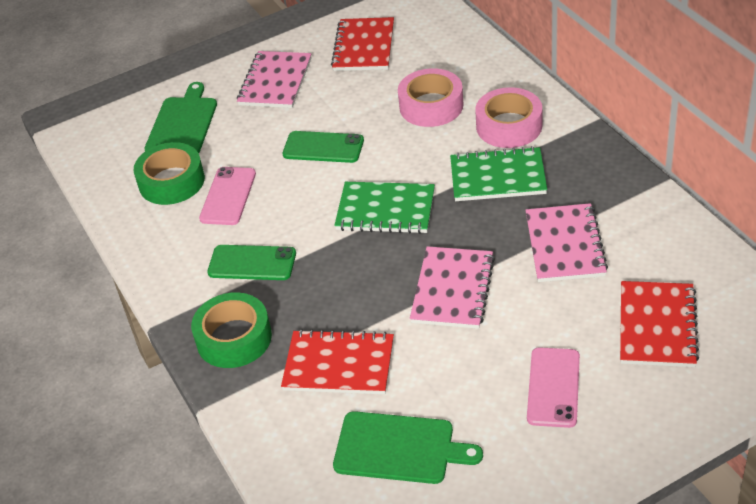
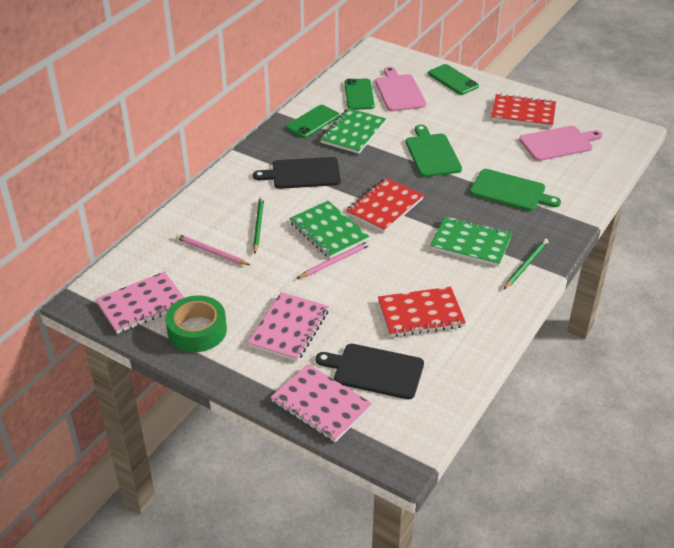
black cutting board: 0 -> 2
green notebook: 2 -> 3
green pencil: 0 -> 2
green phone: 2 -> 3
green tape: 2 -> 1
pink cutting board: 0 -> 2
pink pencil: 0 -> 2
pink phone: 2 -> 0
pink tape: 2 -> 0

